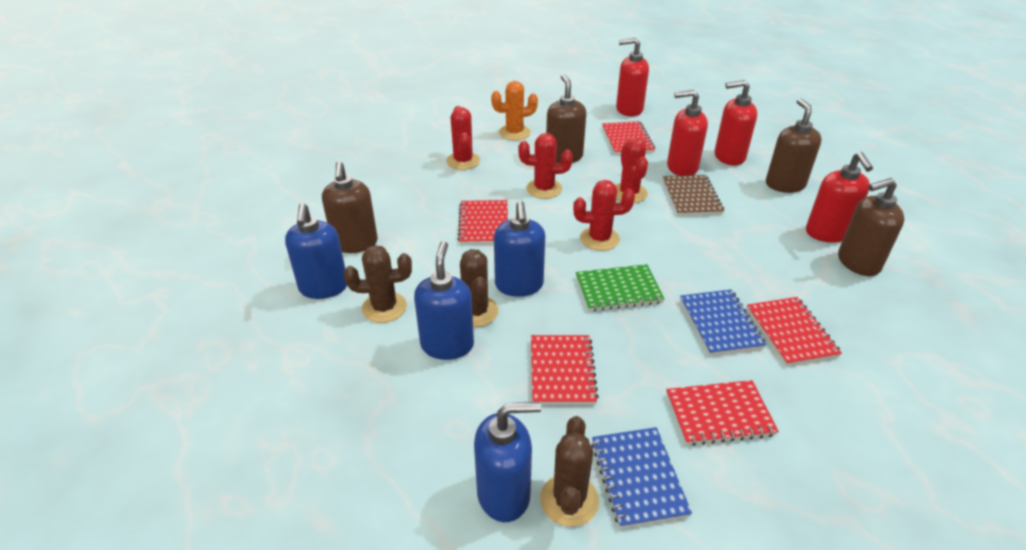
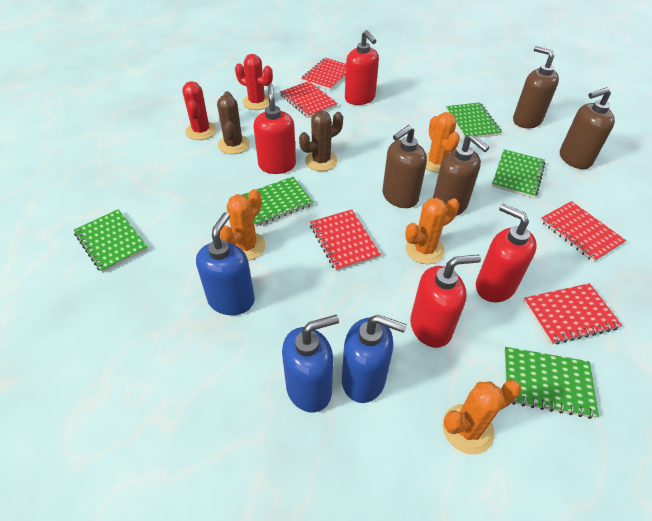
blue notebook: 2 -> 0
blue soap dispenser: 4 -> 3
brown cactus: 3 -> 2
brown notebook: 1 -> 0
green notebook: 1 -> 5
orange cactus: 1 -> 4
red cactus: 4 -> 2

